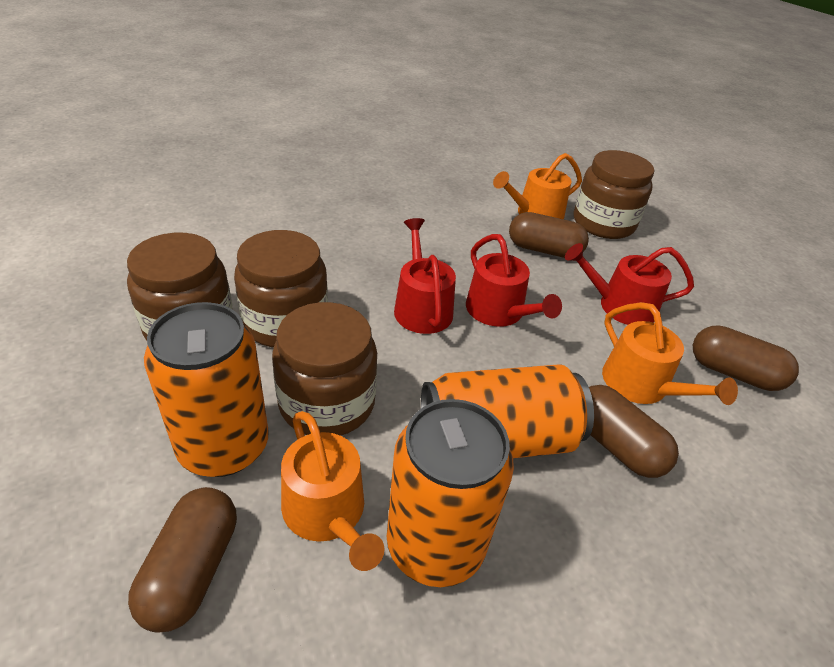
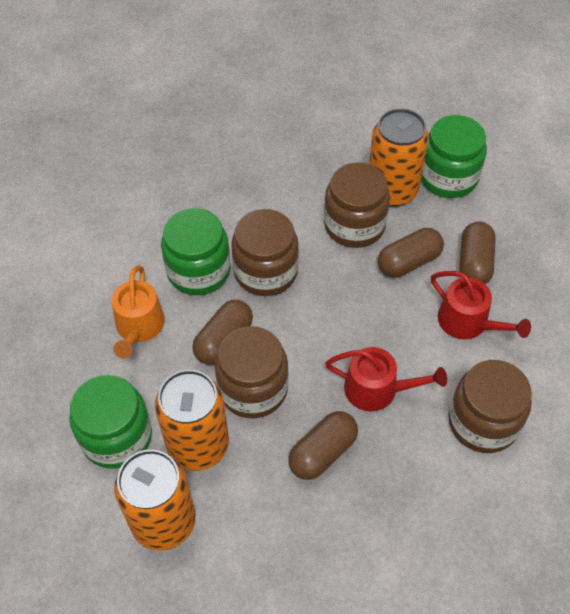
green jar: 0 -> 3
orange watering can: 3 -> 1
red watering can: 3 -> 2

